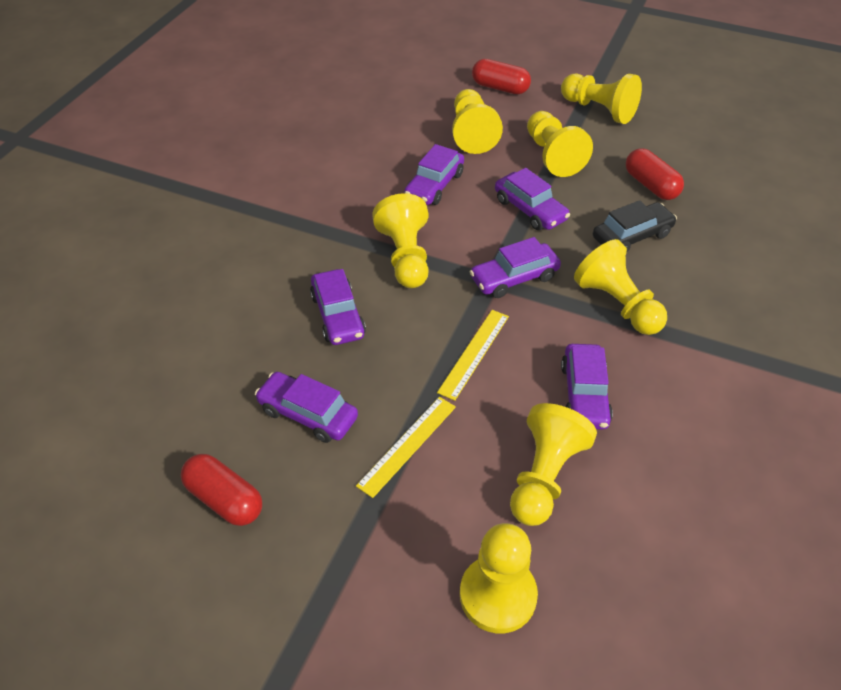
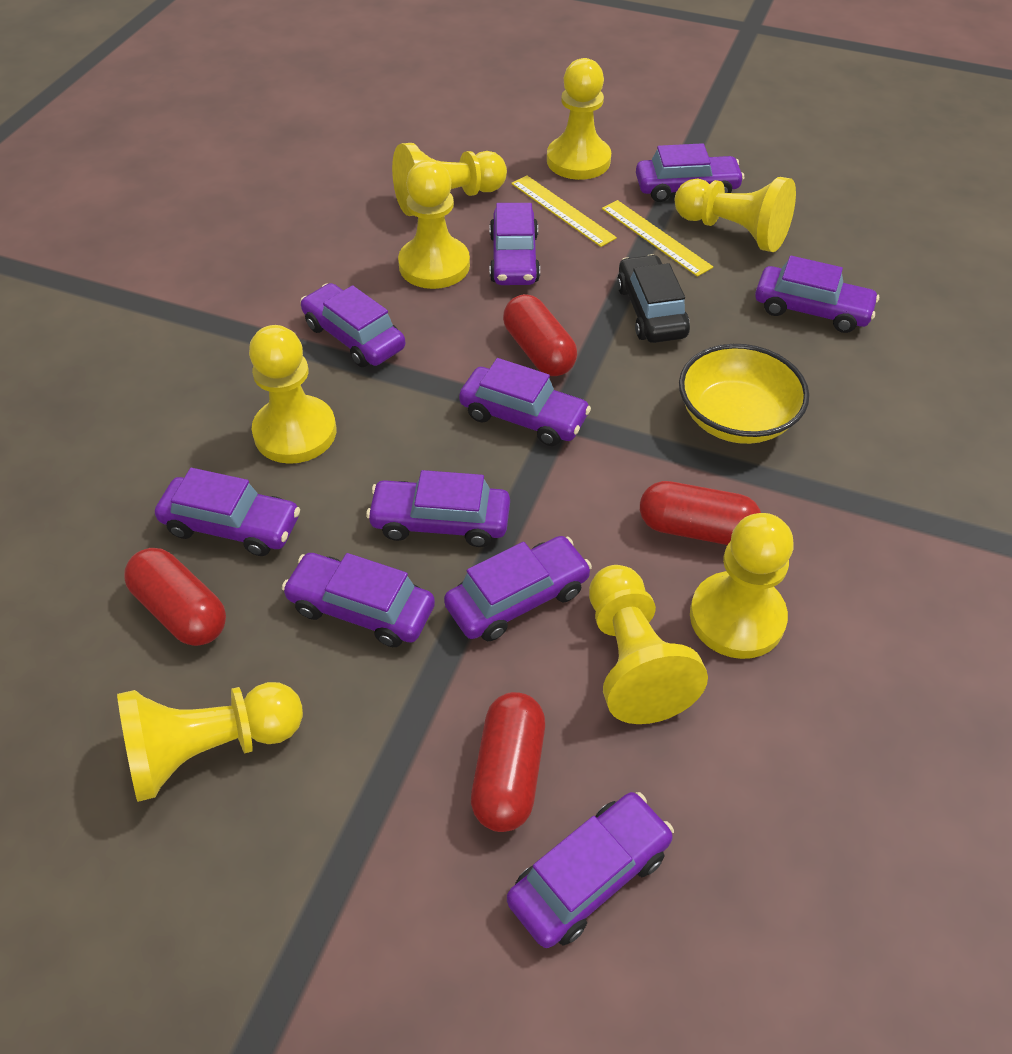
purple car: 6 -> 10
red capsule: 3 -> 4
yellow bowl: 0 -> 1
yellow pawn: 7 -> 8

